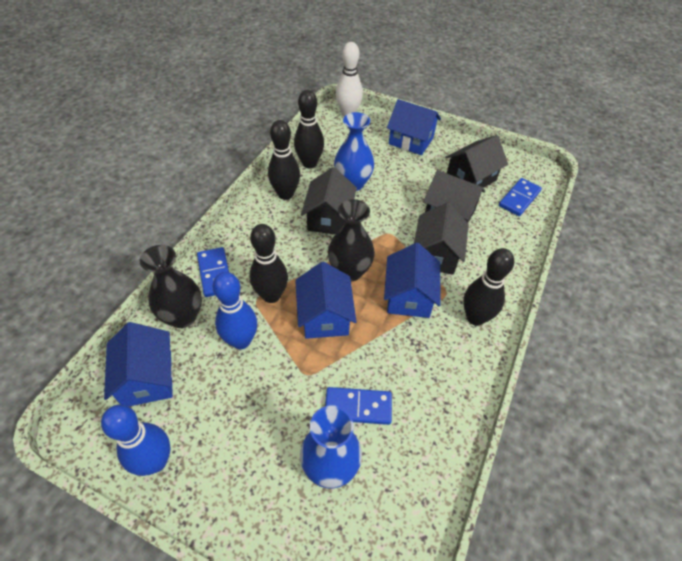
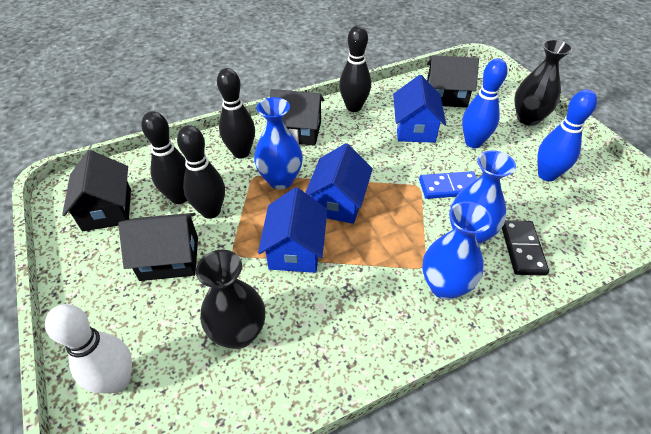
black domino: 0 -> 1
blue domino: 3 -> 1
blue house: 4 -> 3
blue vase: 2 -> 3

